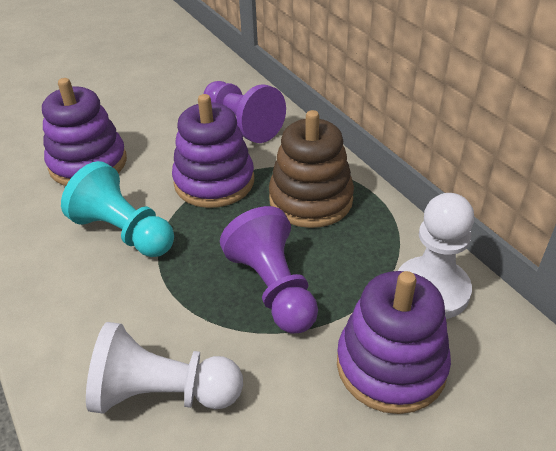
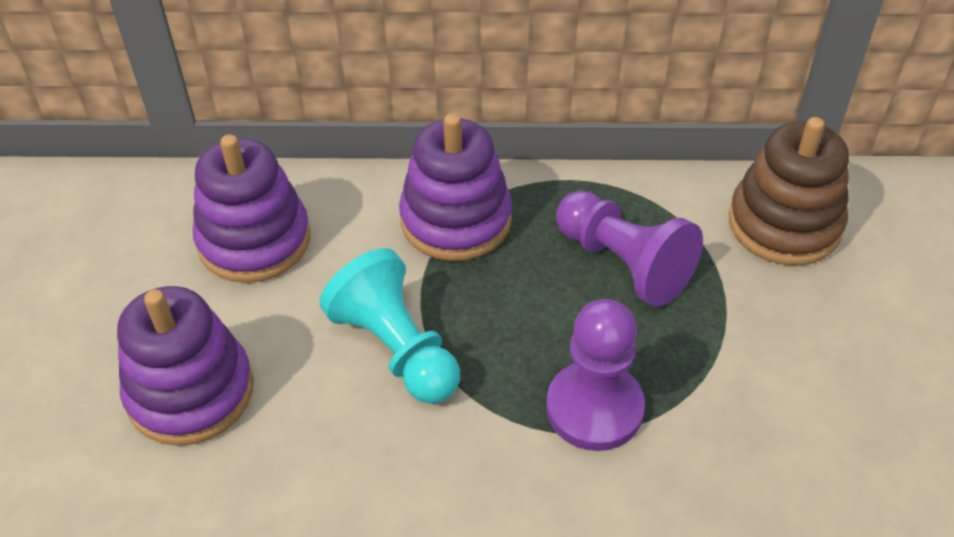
white pawn: 2 -> 0

